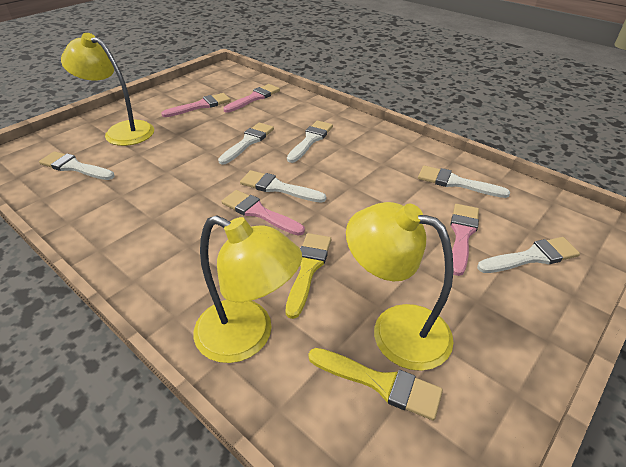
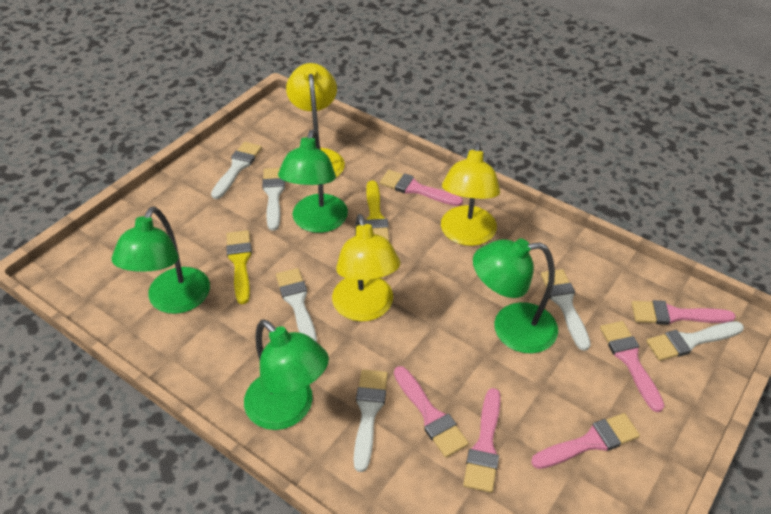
green lamp: 0 -> 4
pink brush: 4 -> 6

